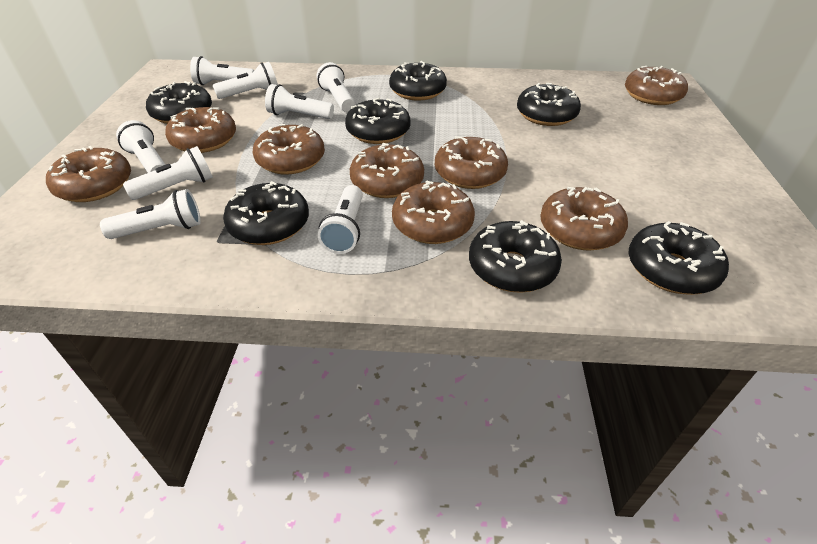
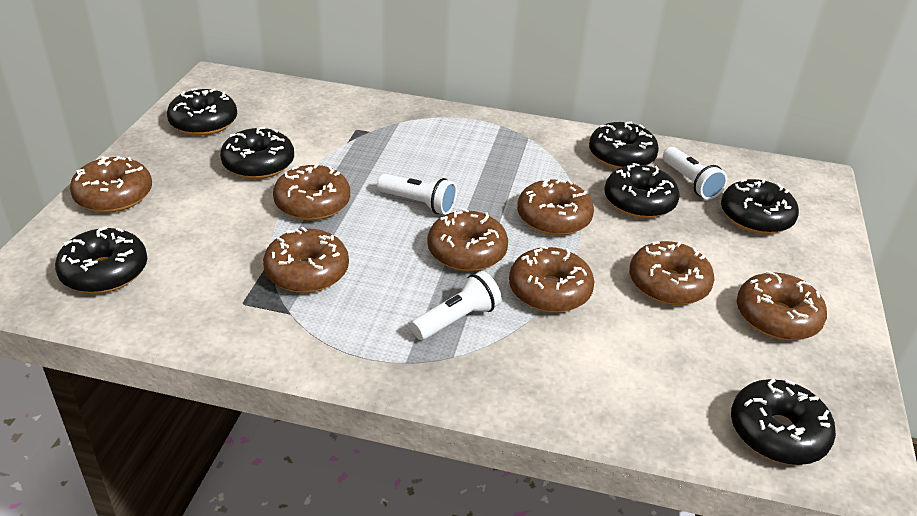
white flashlight: 8 -> 3

